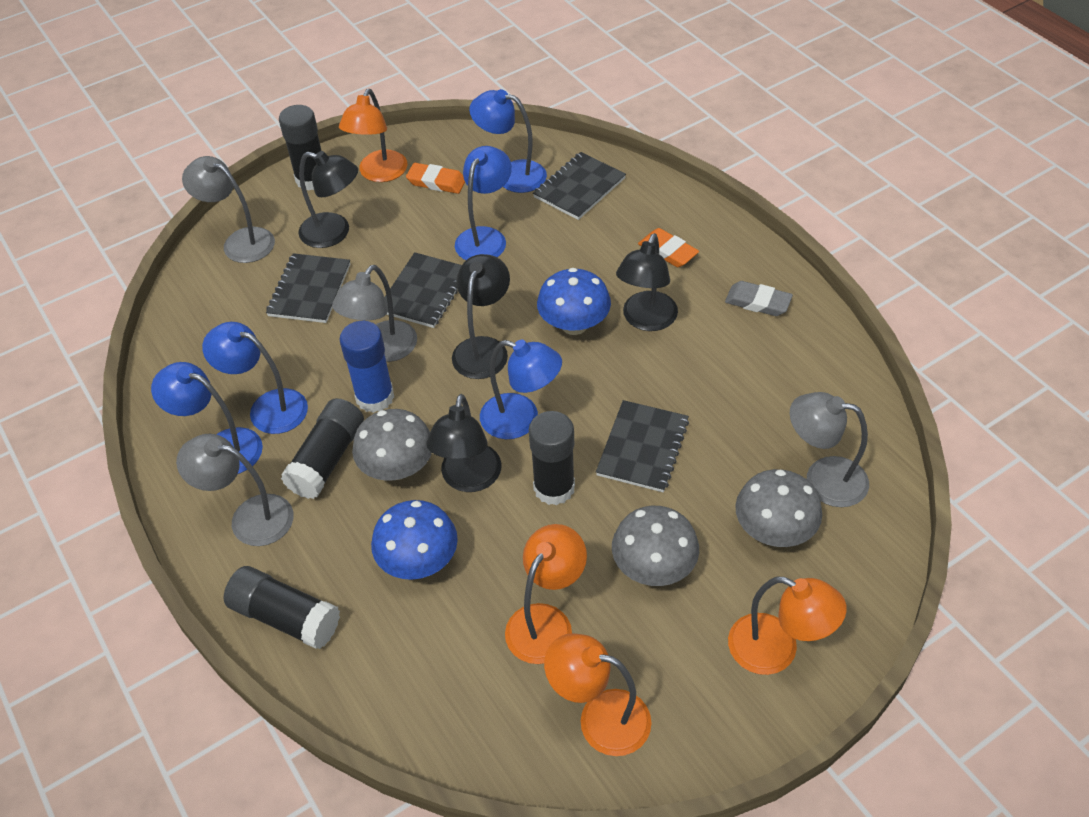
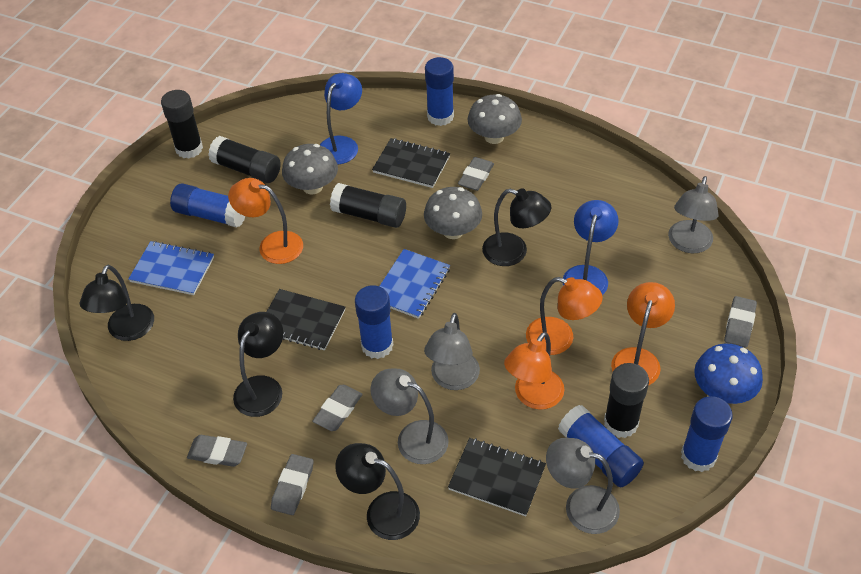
black notebook: 4 -> 3
blue glue stick: 1 -> 5
blue lamp: 5 -> 2
blue mushroom: 2 -> 1
blue notebook: 0 -> 2
grey eraser: 1 -> 5
orange eraser: 2 -> 0

